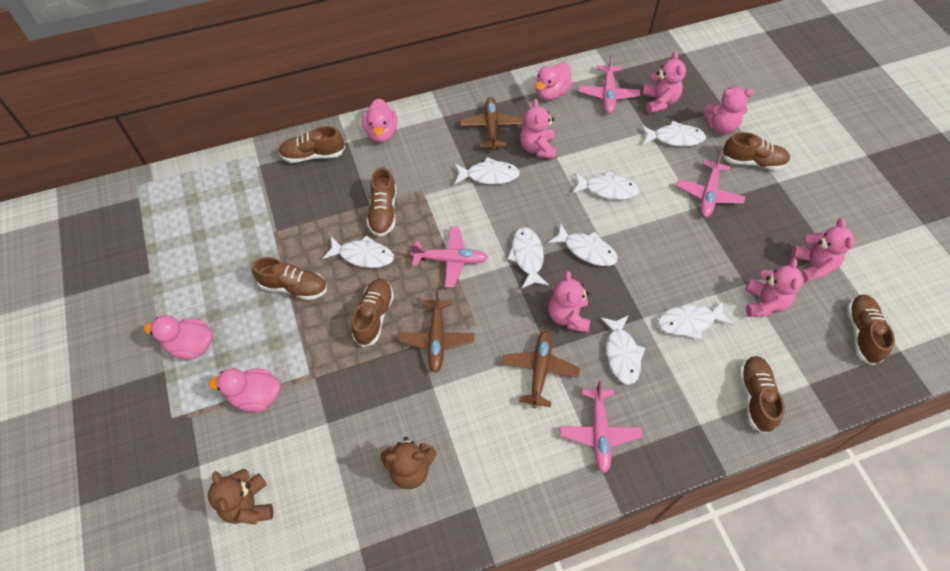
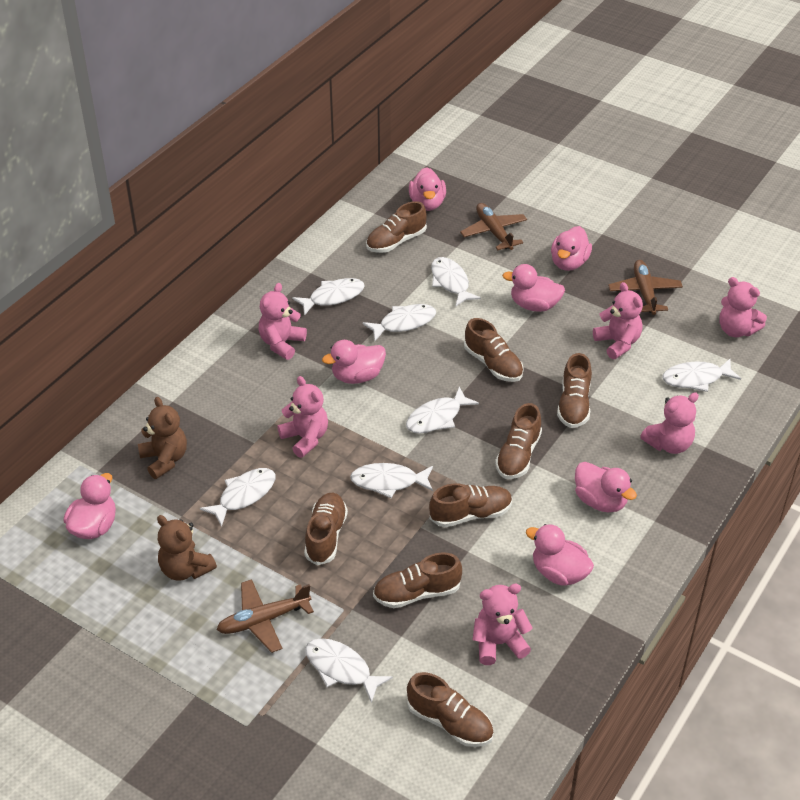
brown shoe: 7 -> 8
pink duck: 4 -> 7
pink plane: 4 -> 0

